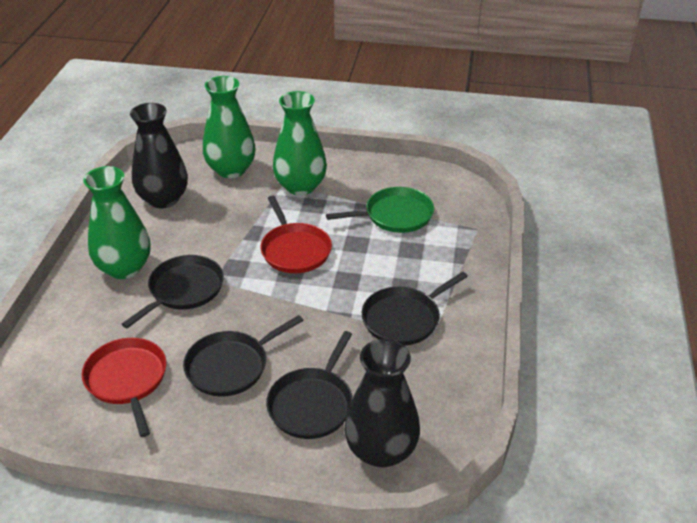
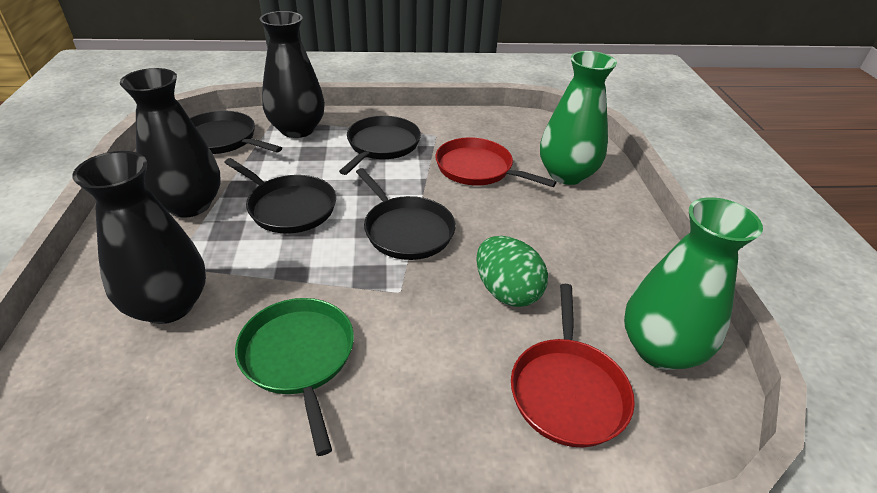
black vase: 2 -> 3
green egg: 0 -> 1
green vase: 3 -> 2

